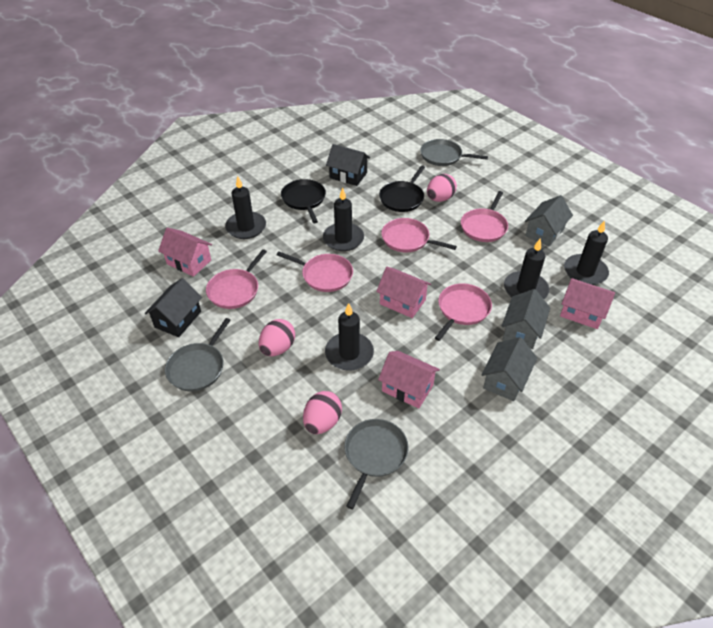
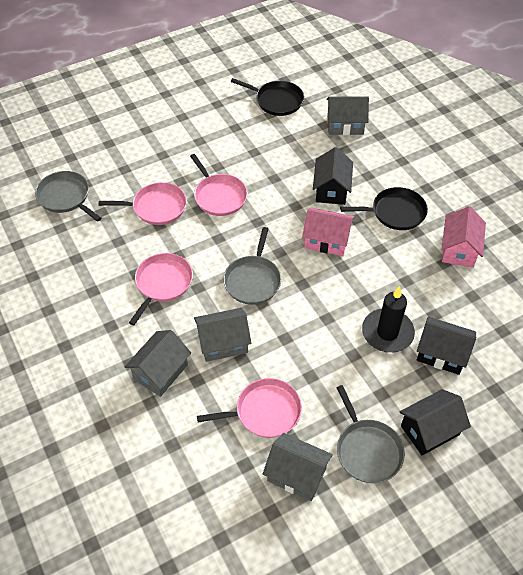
black candle: 5 -> 1
black house: 2 -> 3
grey house: 3 -> 4
pink egg: 3 -> 0
pink house: 4 -> 2
pink pan: 5 -> 4

